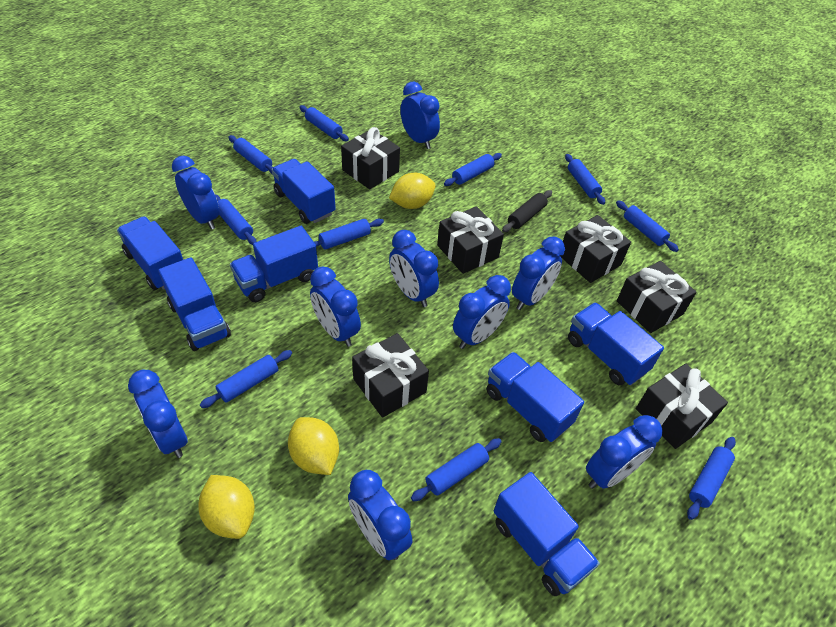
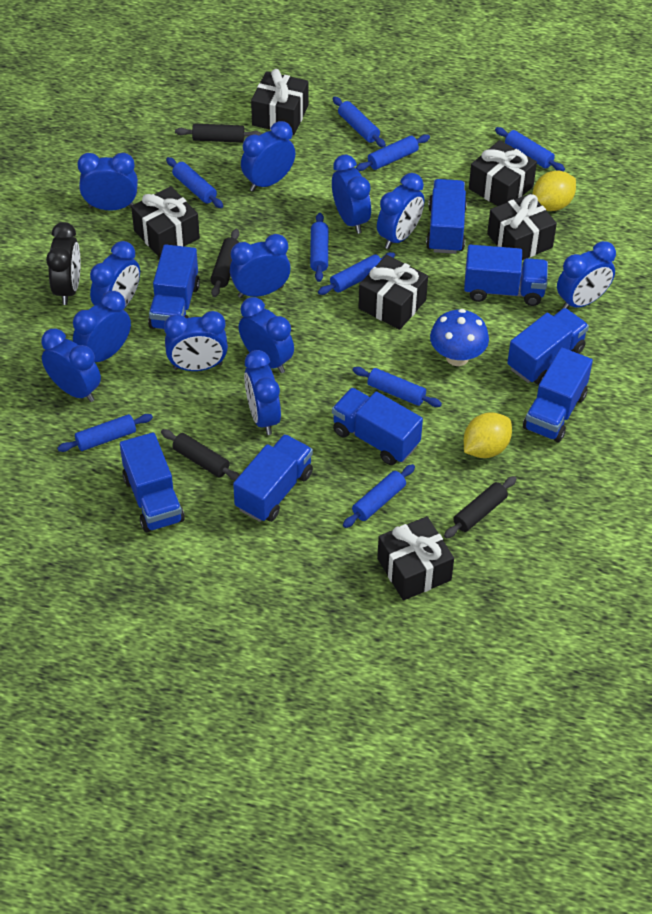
black clock: 0 -> 1
black rolling pin: 1 -> 4
blue clock: 9 -> 12
blue mushroom: 0 -> 1
blue rolling pin: 10 -> 9
blue truck: 7 -> 8
yellow lemon: 3 -> 2

